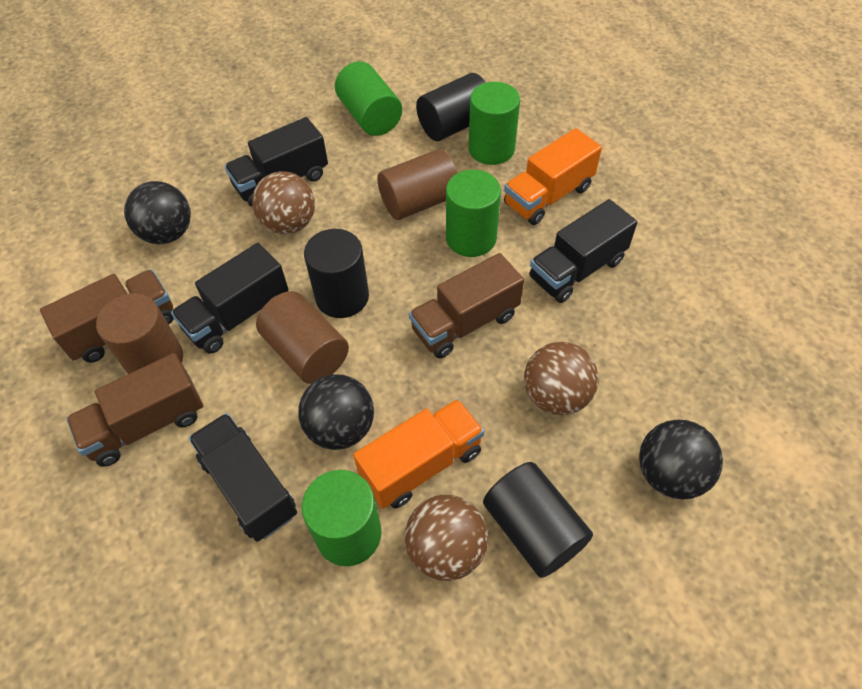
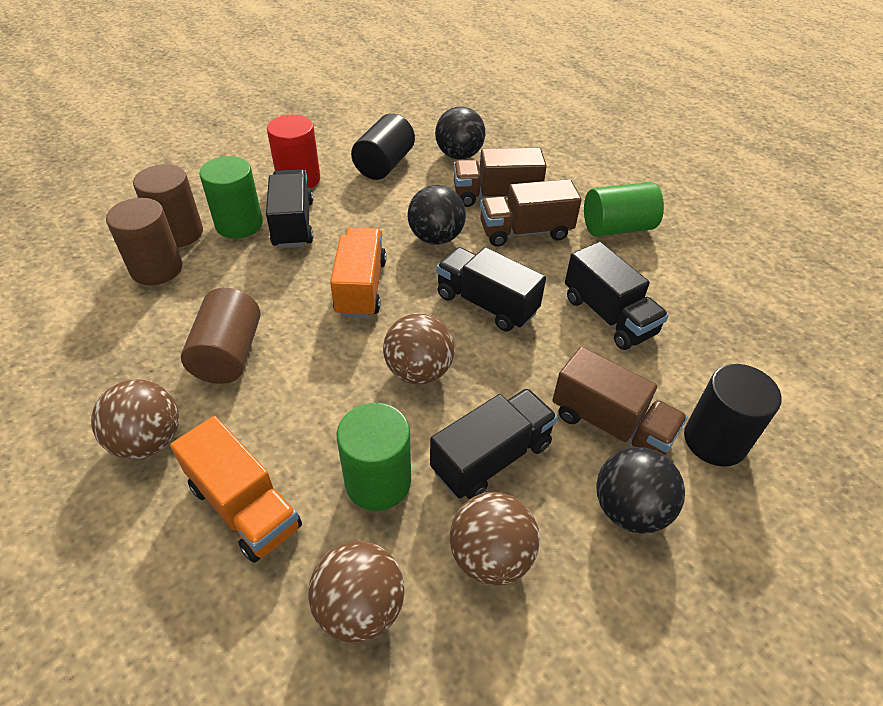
black cylinder: 3 -> 2
brown ball: 3 -> 4
green cylinder: 4 -> 3
red cylinder: 0 -> 1

